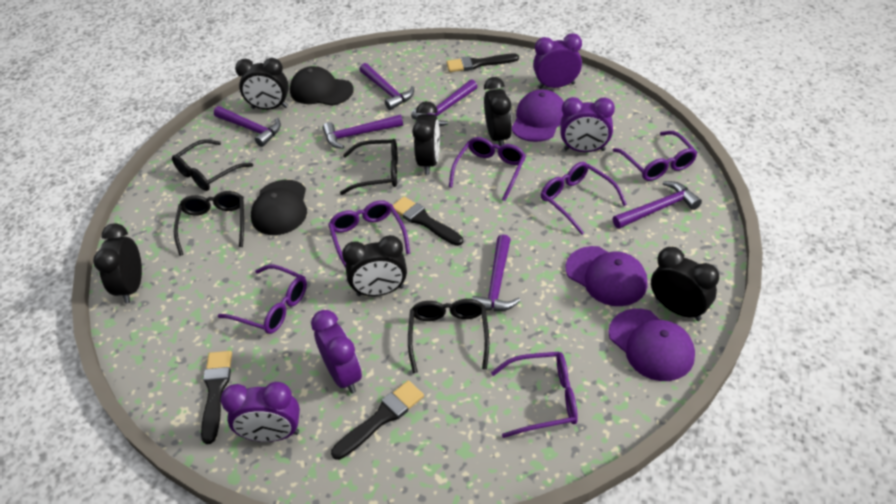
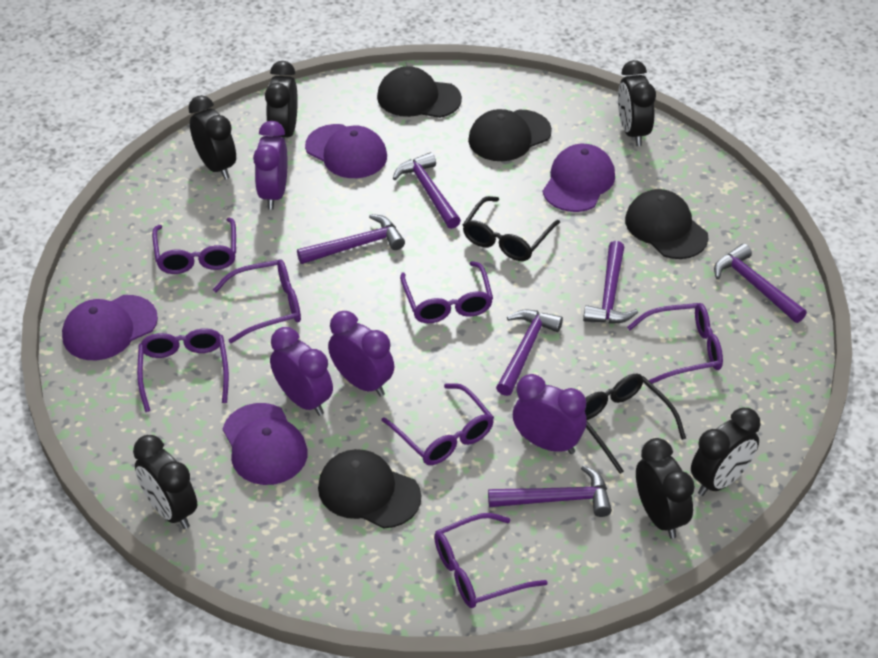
black brush: 4 -> 0
black cap: 2 -> 4
black glasses: 4 -> 2
purple cap: 3 -> 4
purple glasses: 6 -> 7

